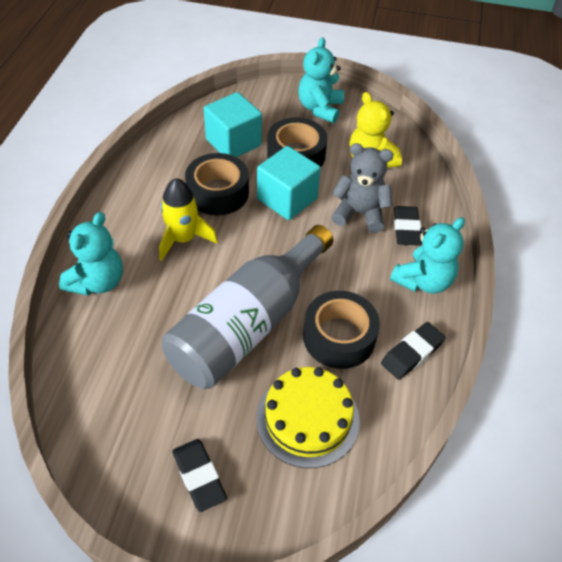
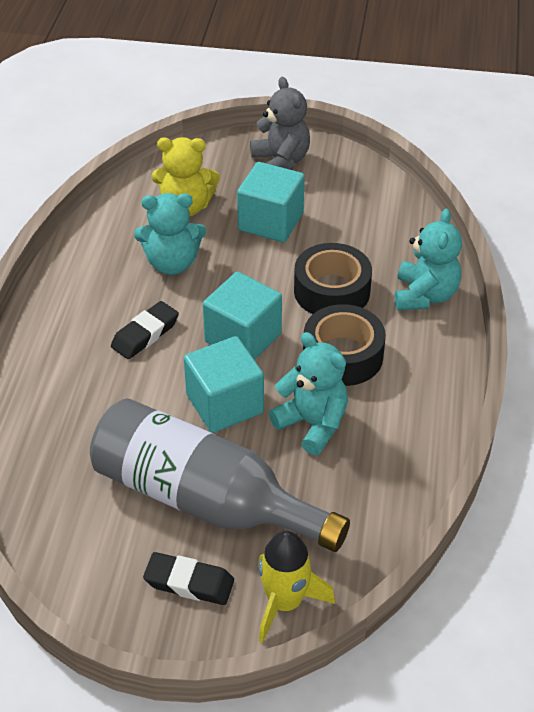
black eraser: 3 -> 2
black tape: 3 -> 2
turquoise cube: 2 -> 3
yellow cake: 1 -> 0

